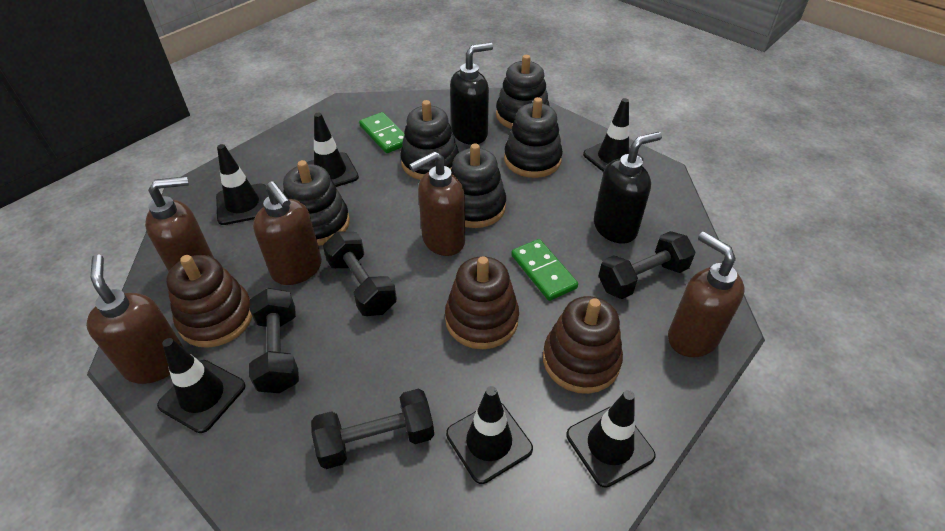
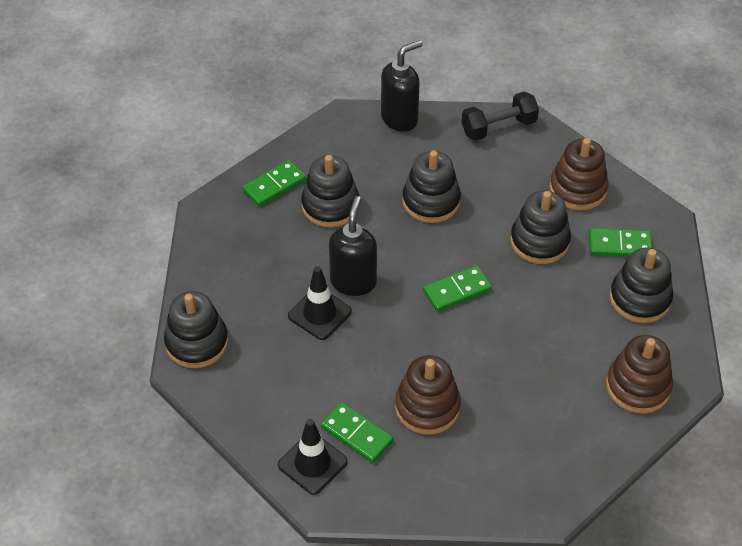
black dumbbell: 4 -> 1
black traffic cone: 6 -> 2
brown soap dispenser: 5 -> 0
green domino: 2 -> 4

